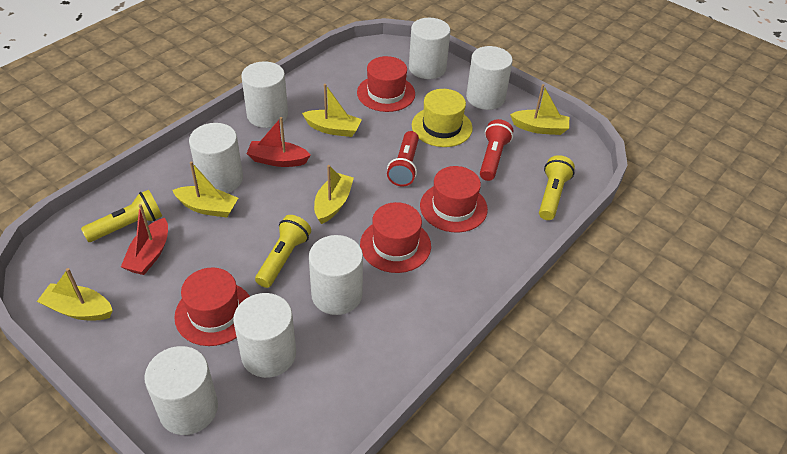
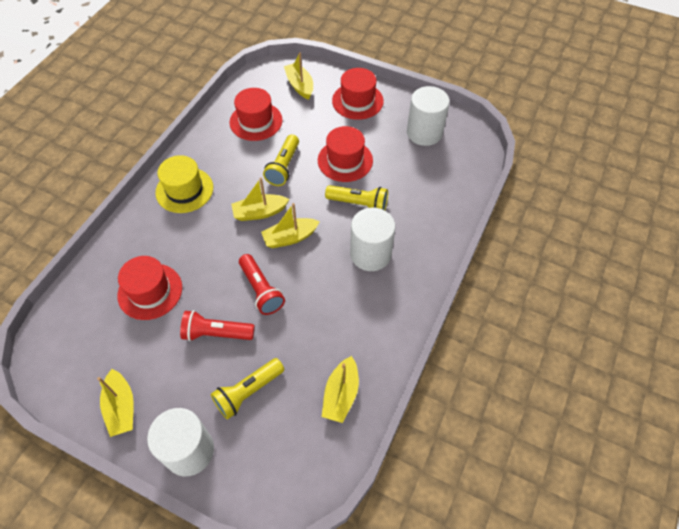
red boat: 2 -> 0
white cylinder: 7 -> 3

